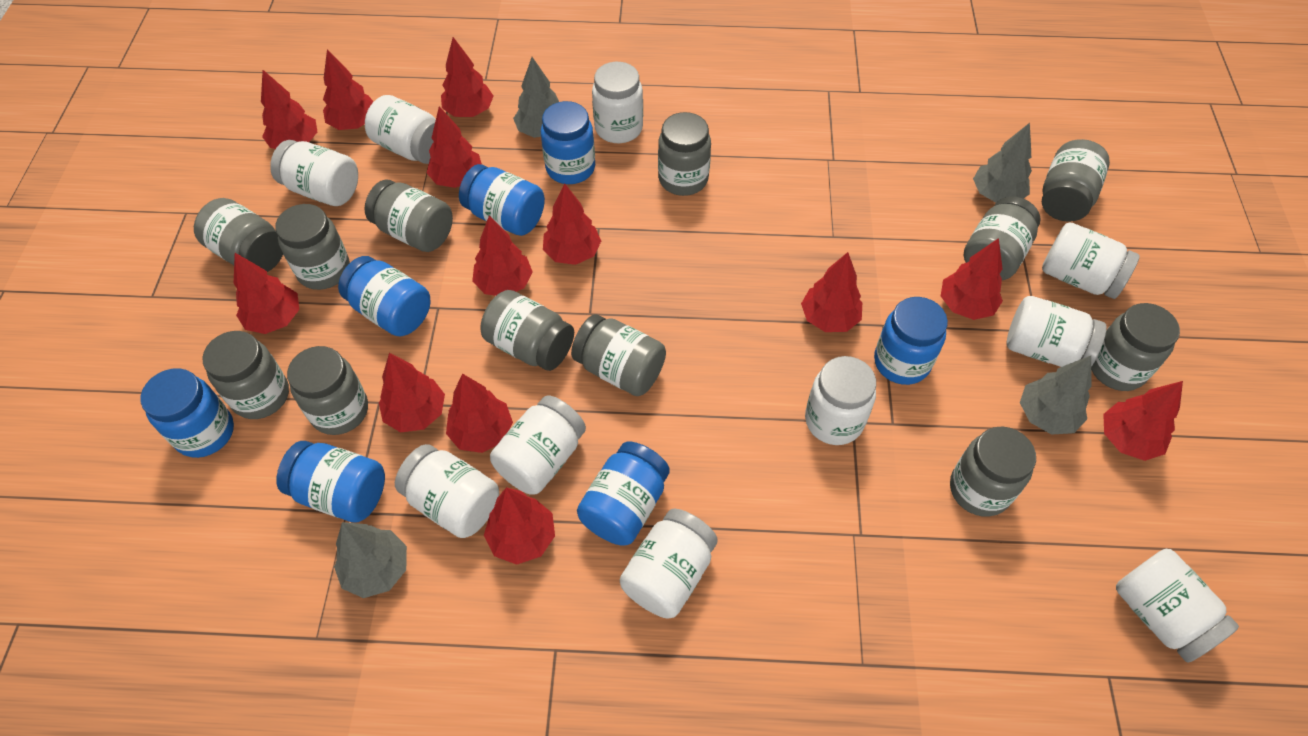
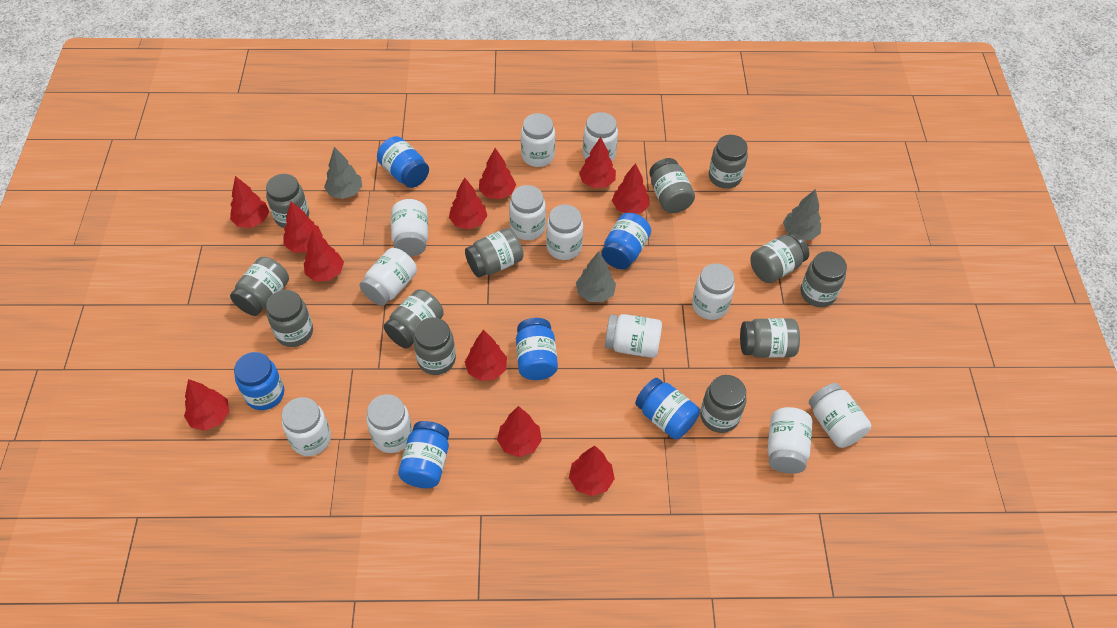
blue jar: 7 -> 6
grey tree: 4 -> 3
red tree: 13 -> 11
white jar: 10 -> 12

